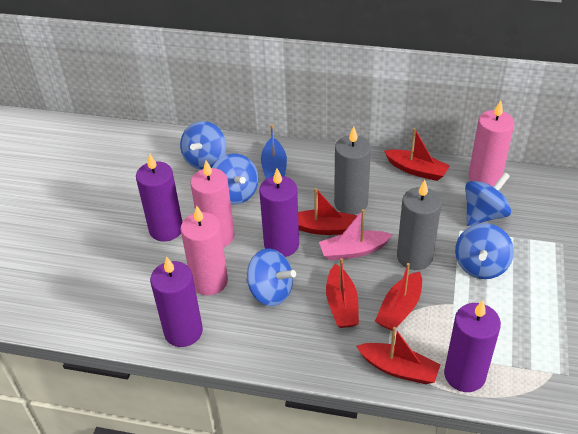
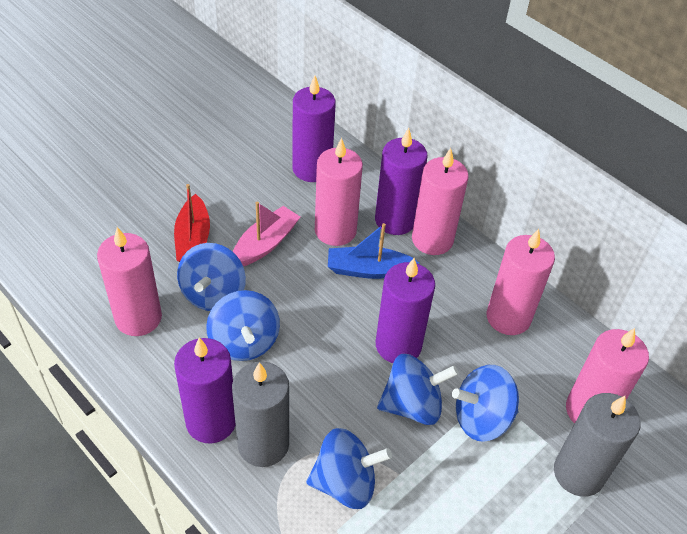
pink candle: 3 -> 5
red boat: 5 -> 1

